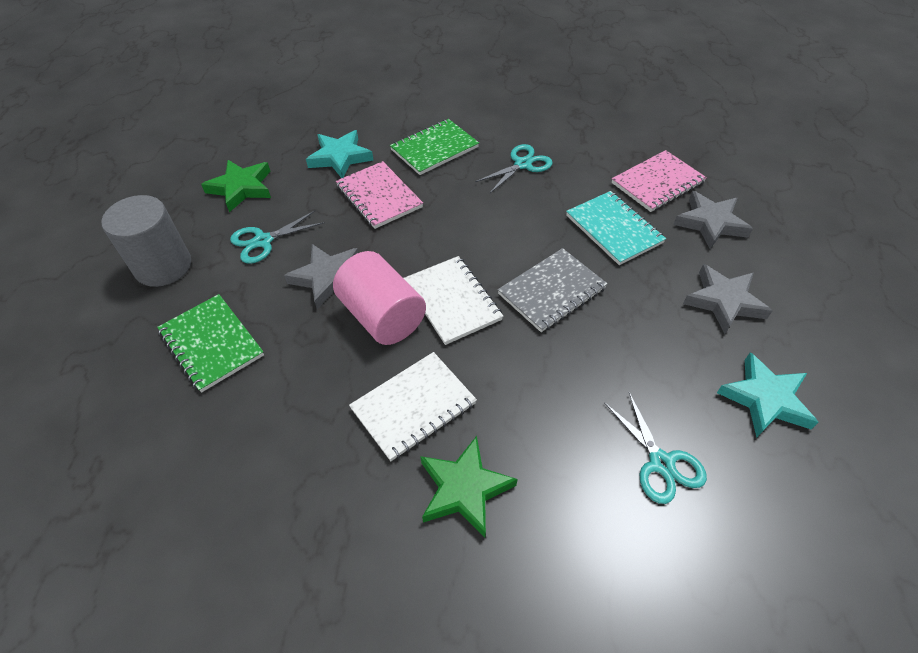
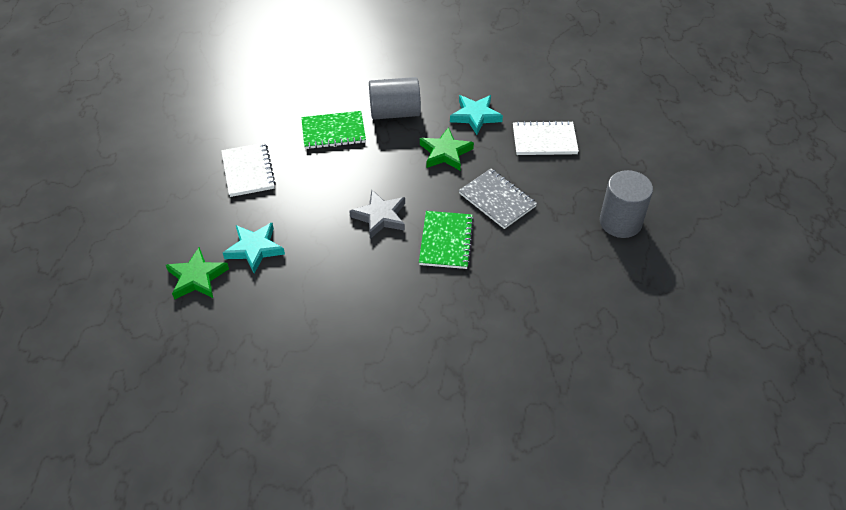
grey cylinder: 1 -> 2
grey star: 3 -> 1
pink cylinder: 1 -> 0
pink notebook: 2 -> 0
turquoise notebook: 1 -> 0
turquoise scissors: 3 -> 0

